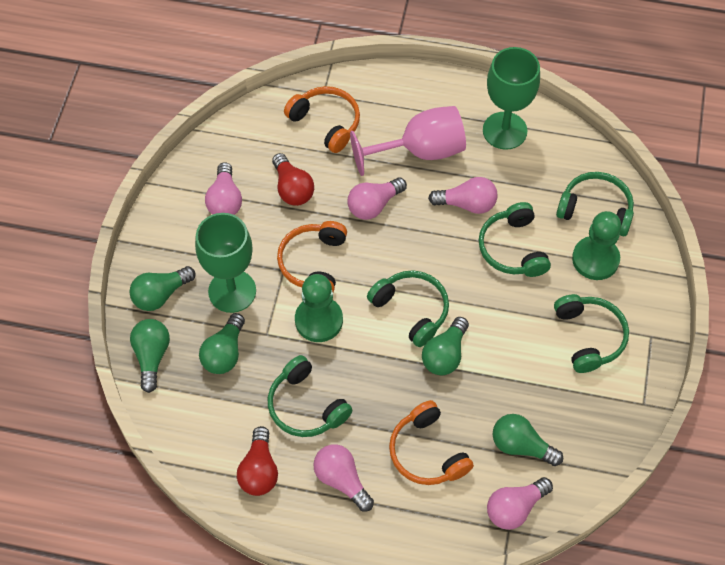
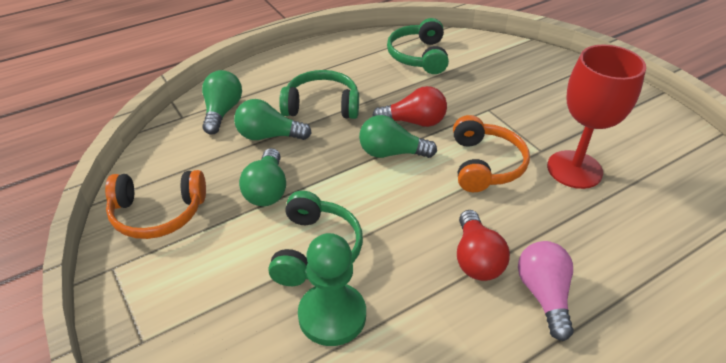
green goblet: 2 -> 0
green headphones: 5 -> 3
green light bulb: 5 -> 4
green pawn: 2 -> 1
orange headphones: 3 -> 2
pink goblet: 1 -> 0
pink light bulb: 5 -> 1
red goblet: 0 -> 1

